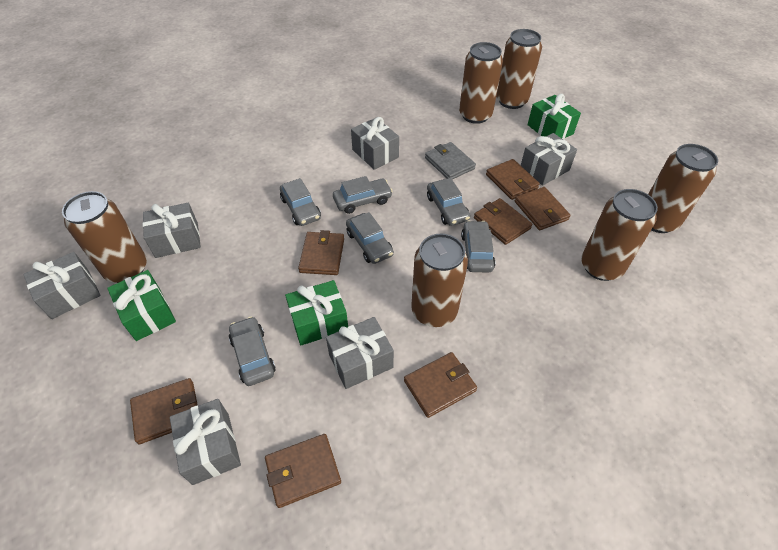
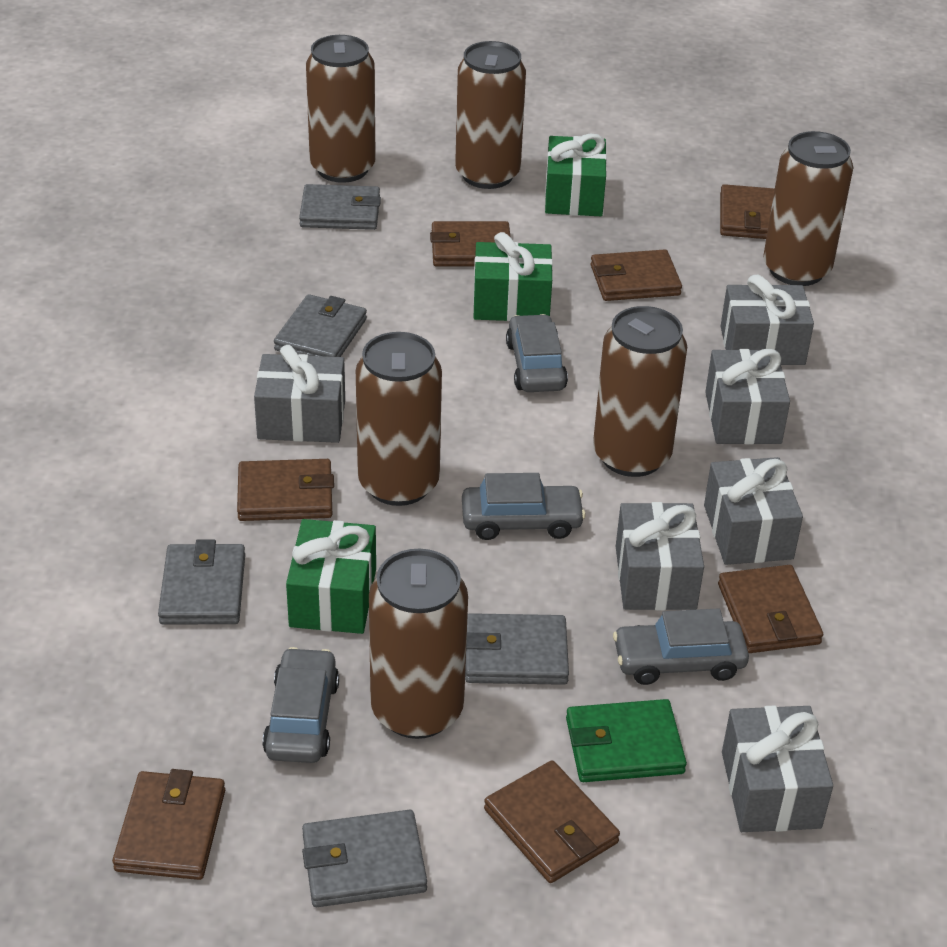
green wallet: 0 -> 1
grey car: 6 -> 4
grey wallet: 1 -> 5

